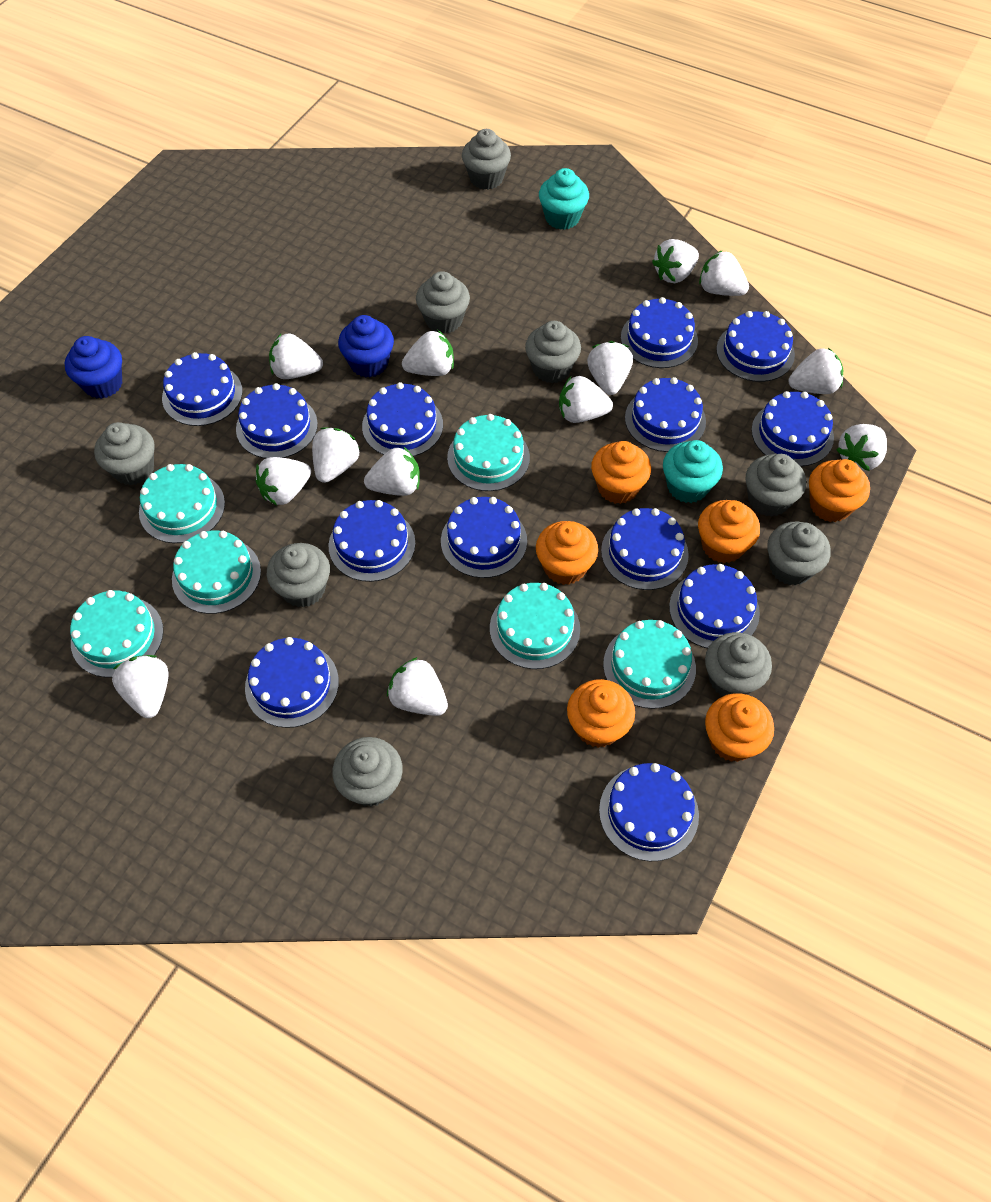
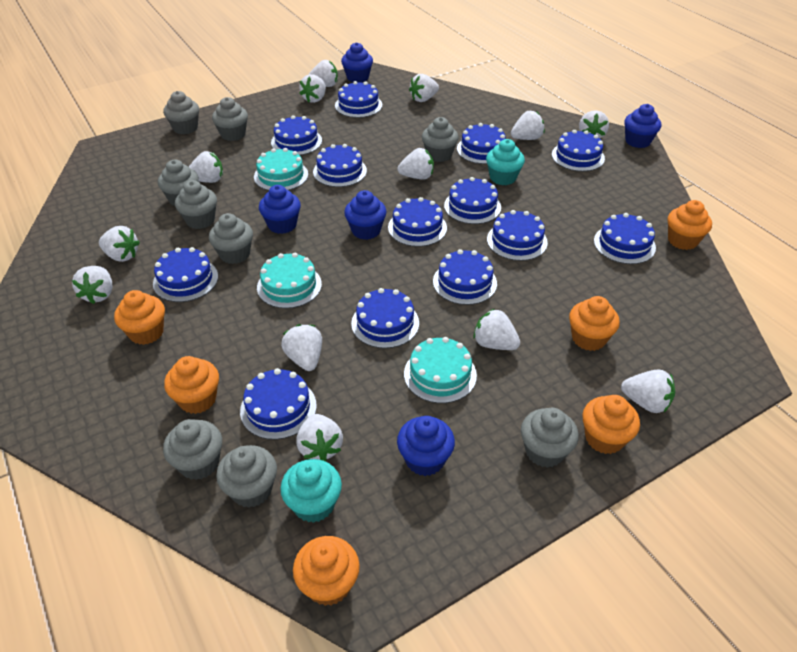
blue cupcake: 2 -> 5
turquoise cake: 6 -> 3

